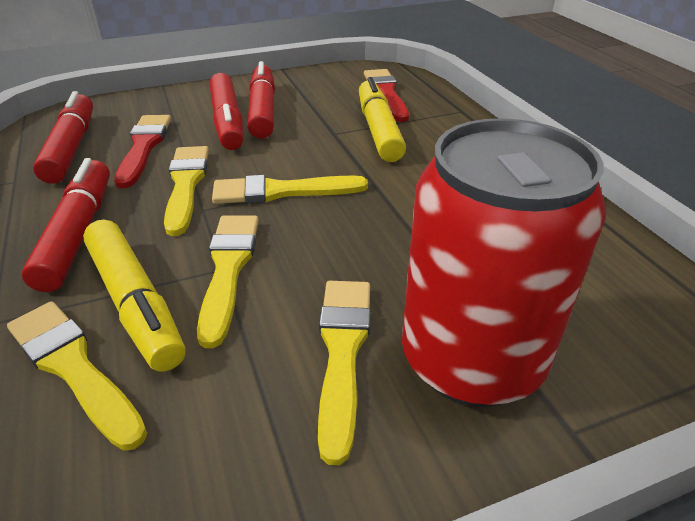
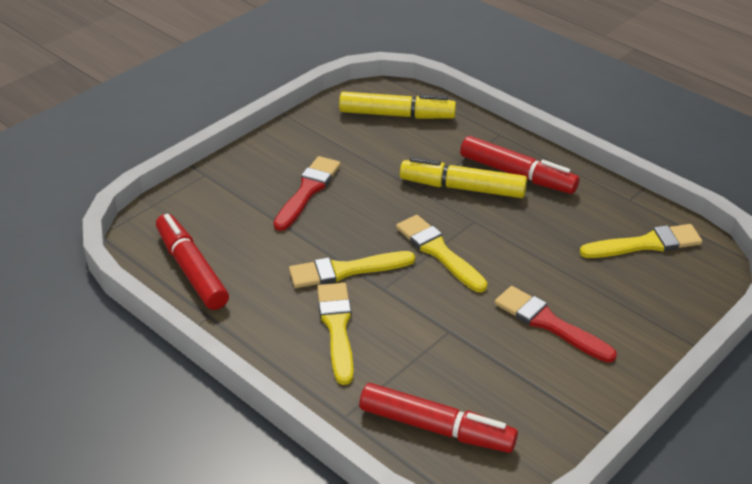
red can: 1 -> 0
red marker: 4 -> 3
yellow brush: 5 -> 4

